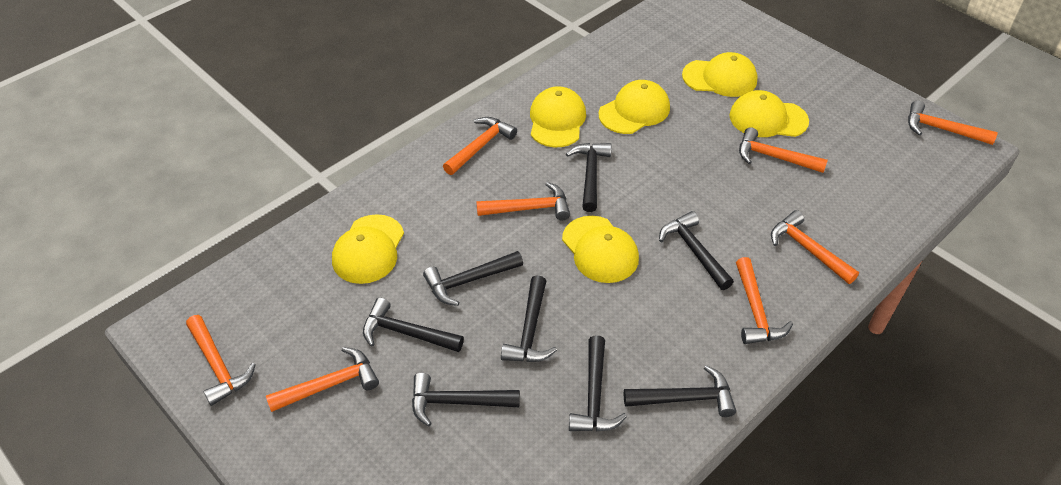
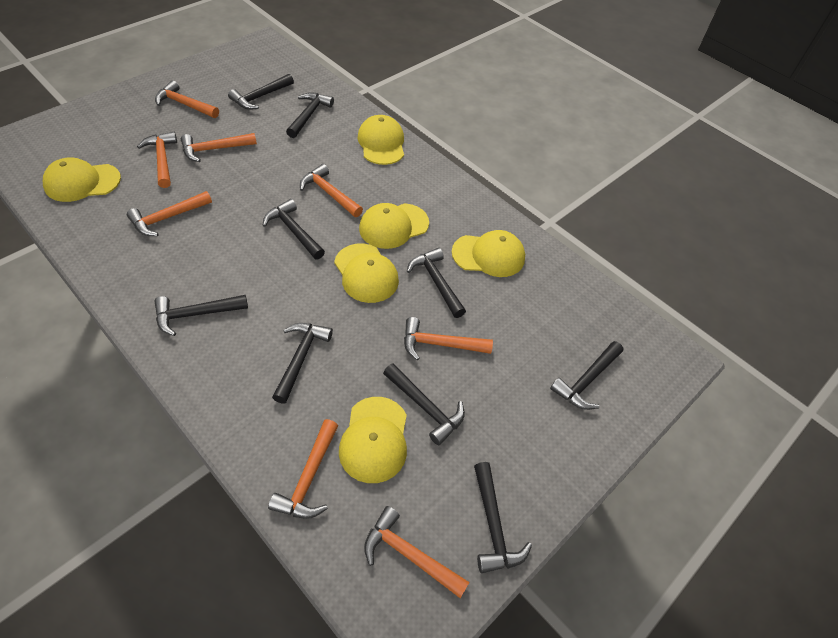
black hammer: 8 -> 9

